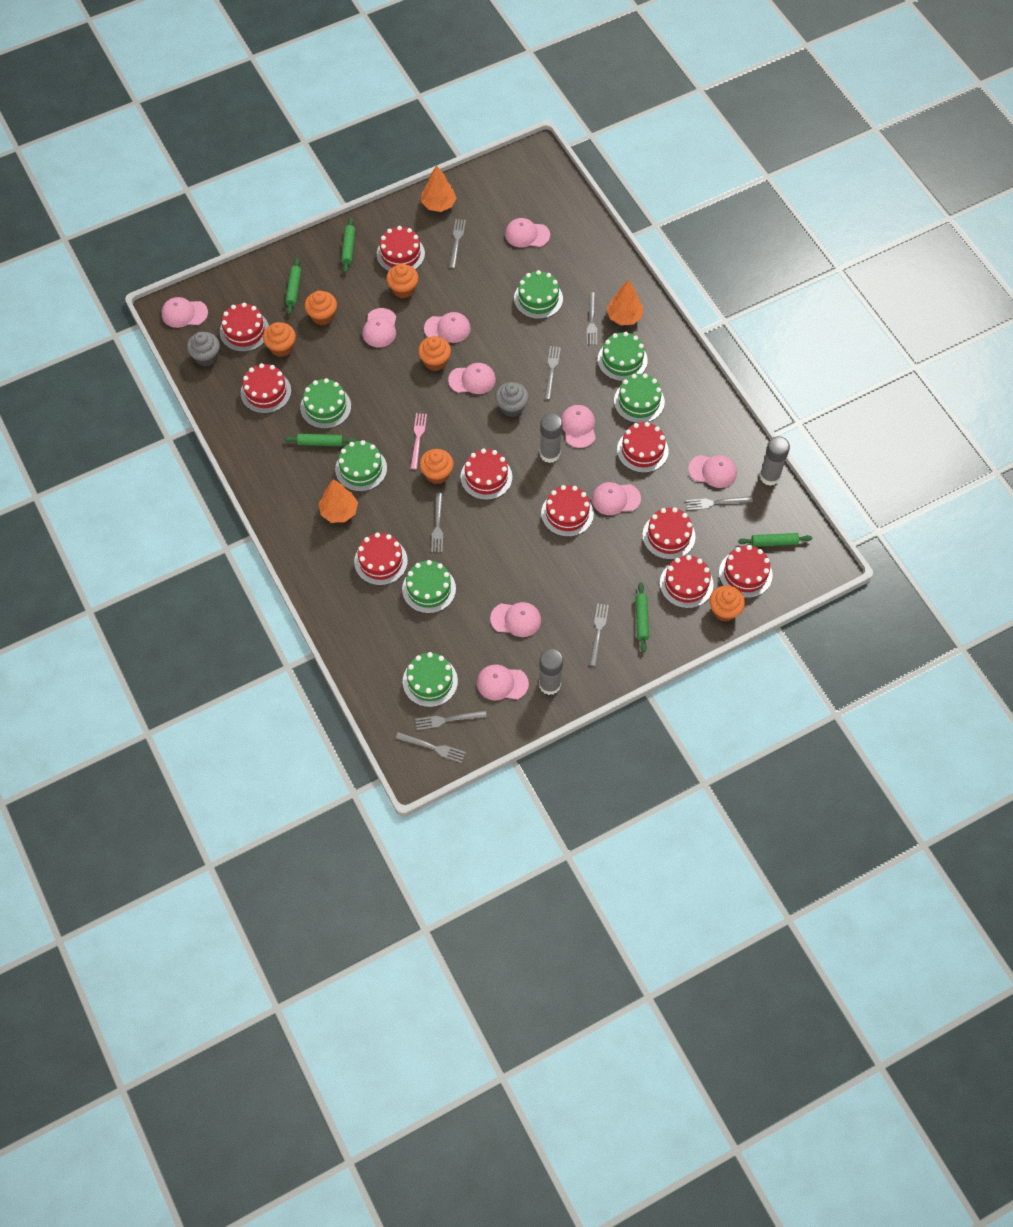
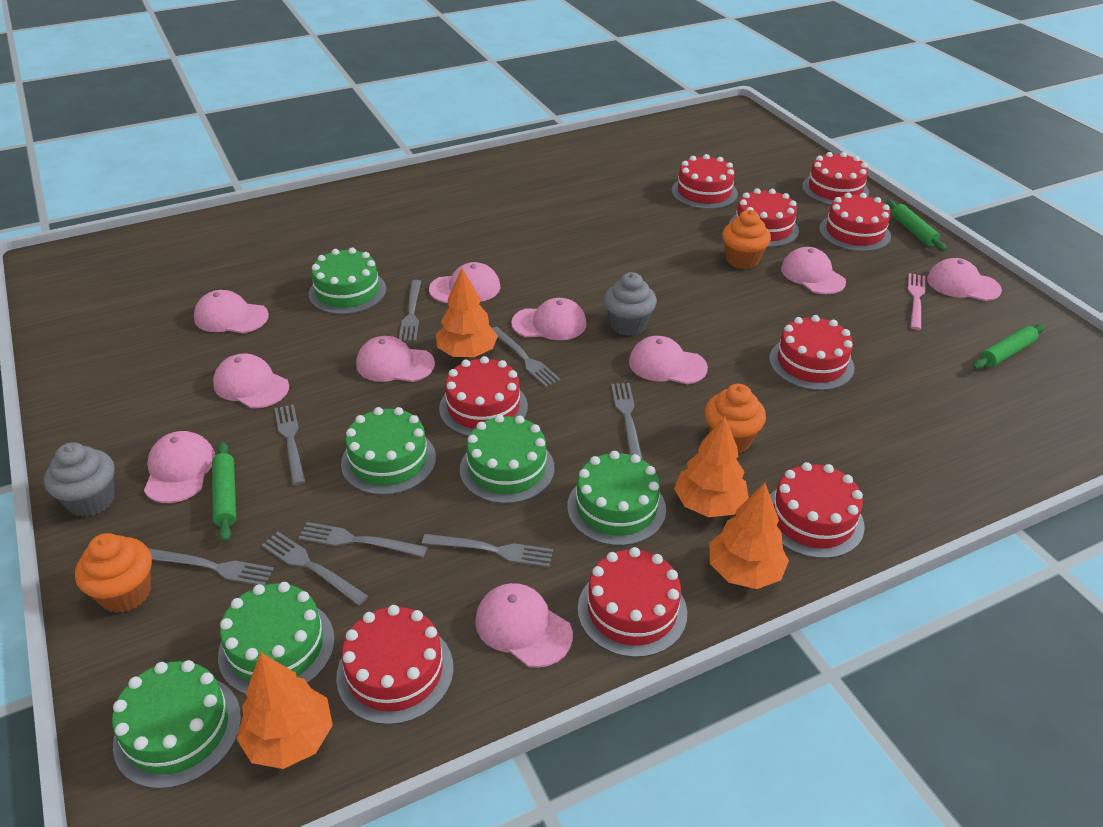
green cake: 7 -> 6
green rolling pin: 5 -> 3
grey glue stick: 3 -> 0
orange cupcake: 6 -> 3
orange tree: 3 -> 4
red cake: 10 -> 9

